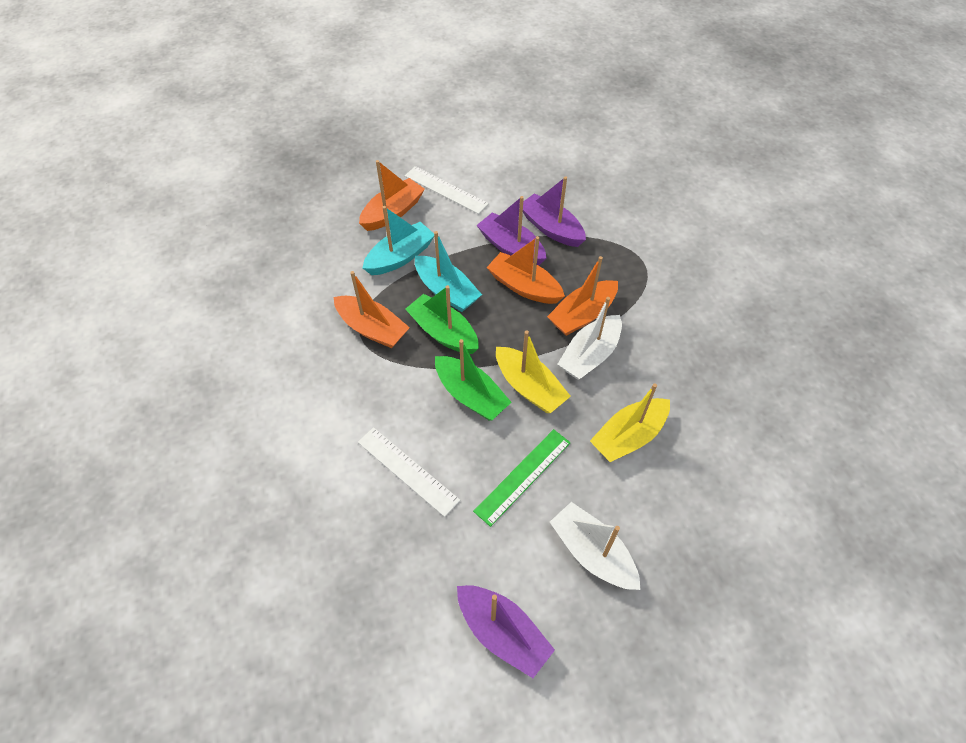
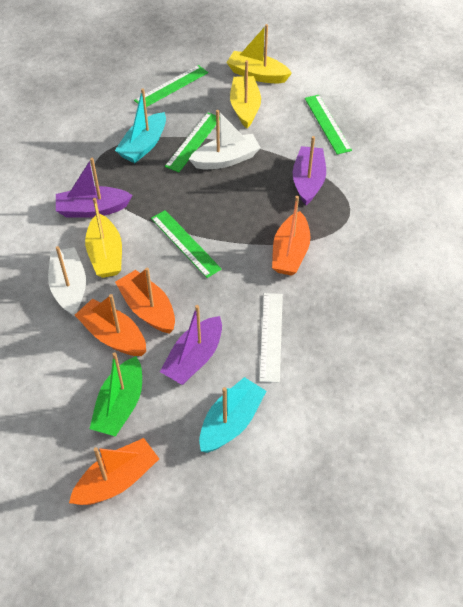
green boat: 2 -> 1
green ruler: 1 -> 4
white ruler: 2 -> 1
yellow boat: 2 -> 3

